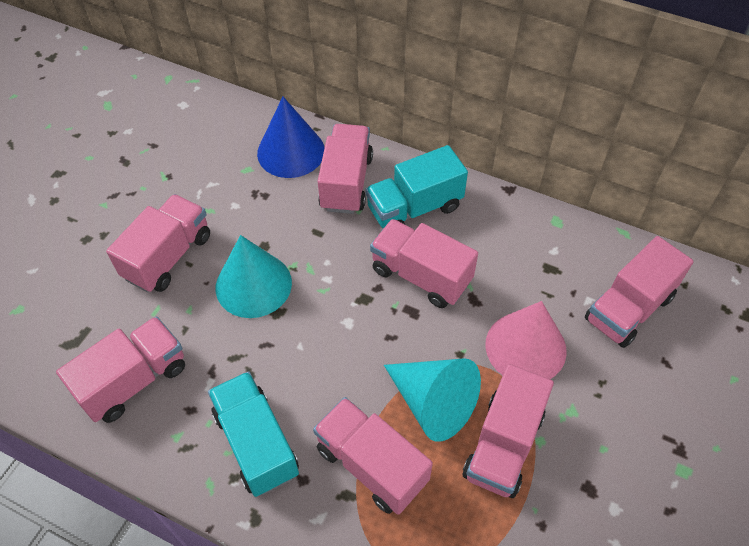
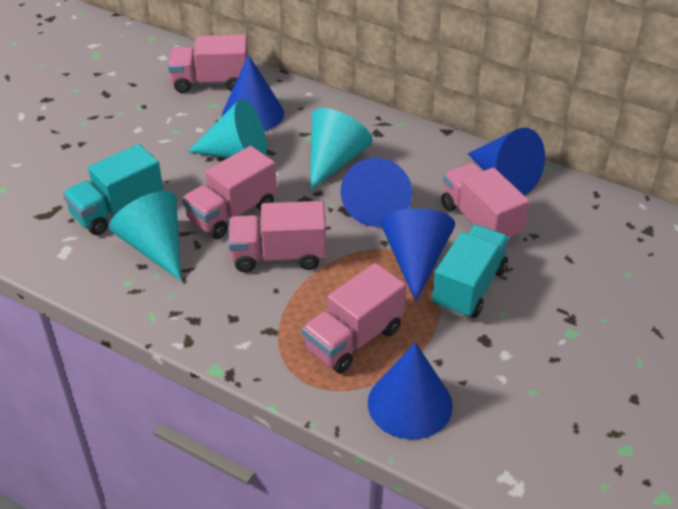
blue cone: 1 -> 5
pink cone: 1 -> 0
pink truck: 7 -> 5
turquoise cone: 2 -> 3

